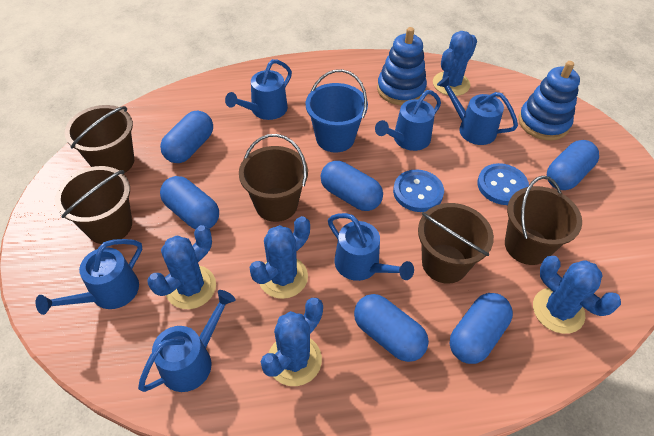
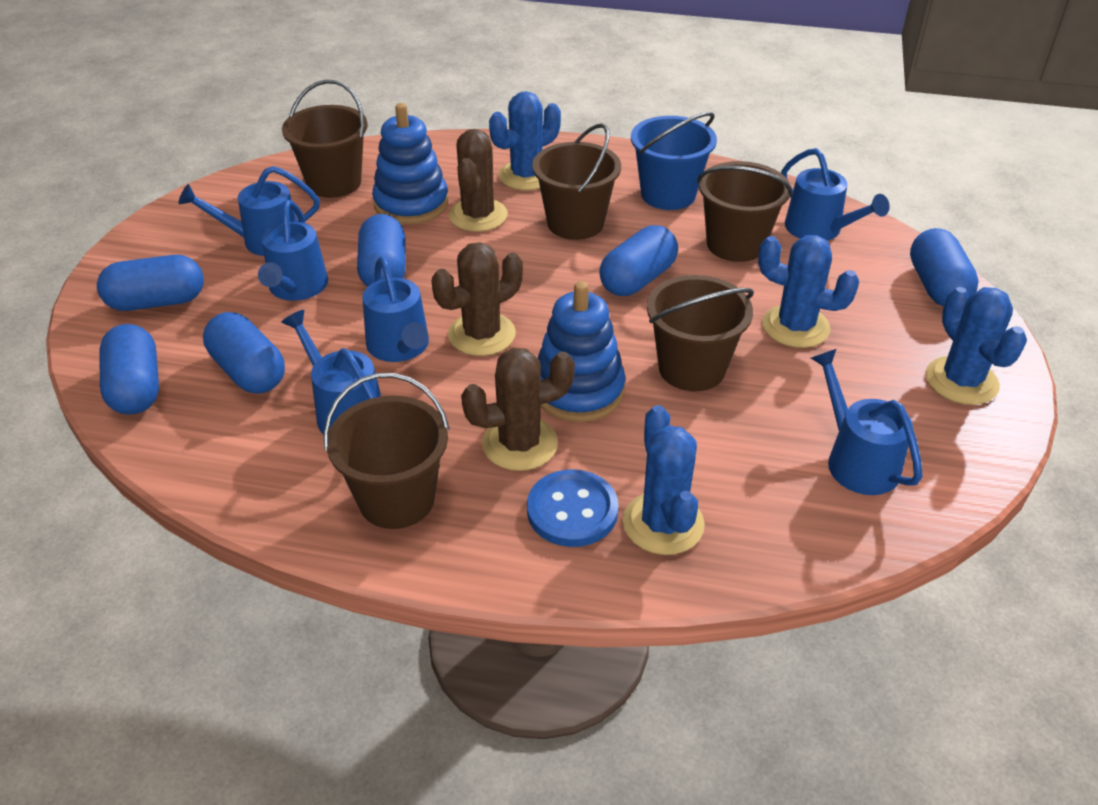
blue button: 2 -> 1
blue cactus: 5 -> 4
brown cactus: 0 -> 3

